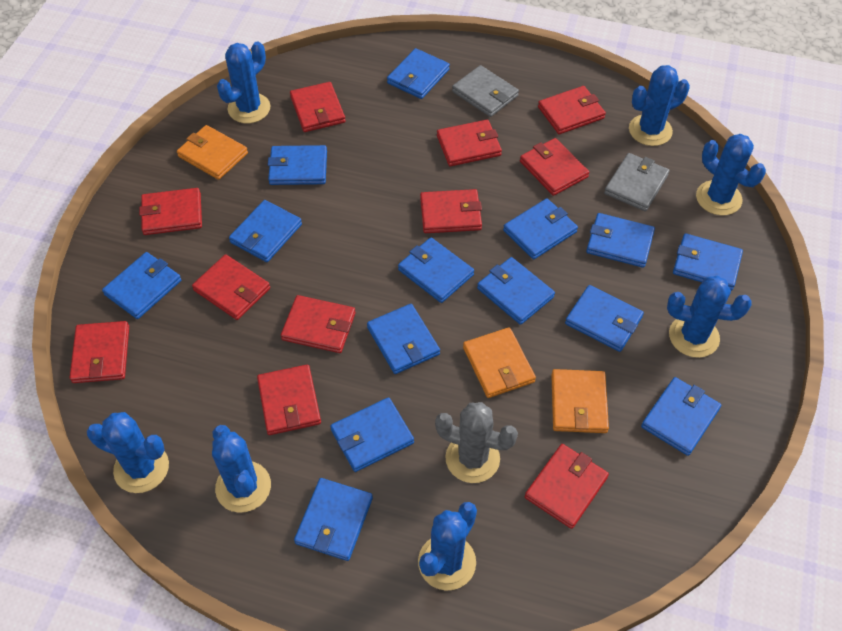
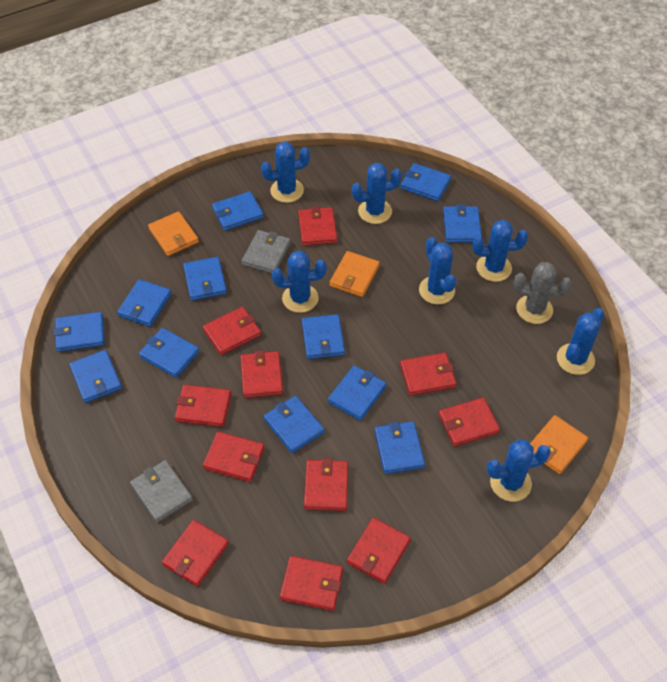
blue wallet: 14 -> 12

